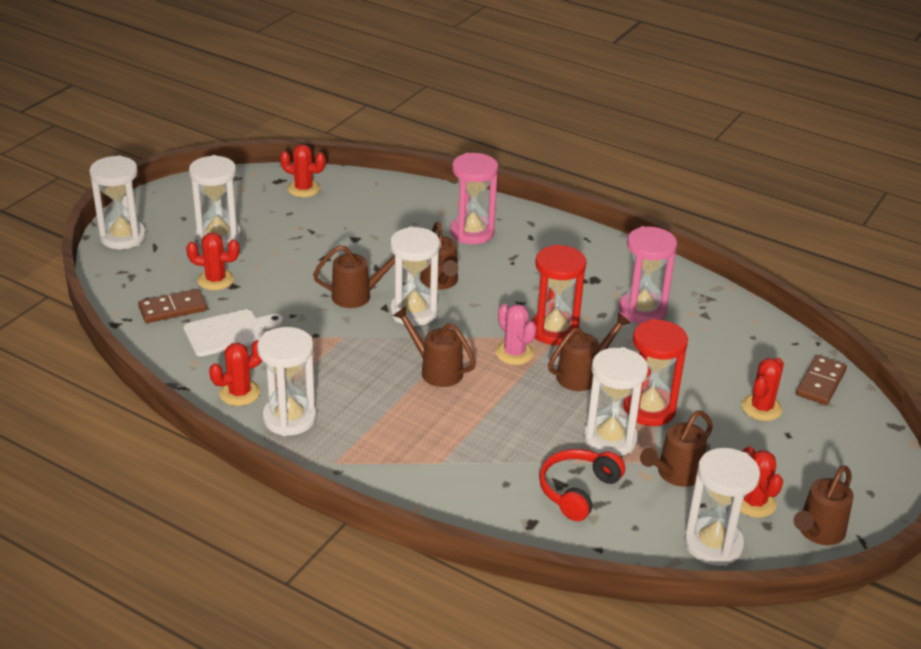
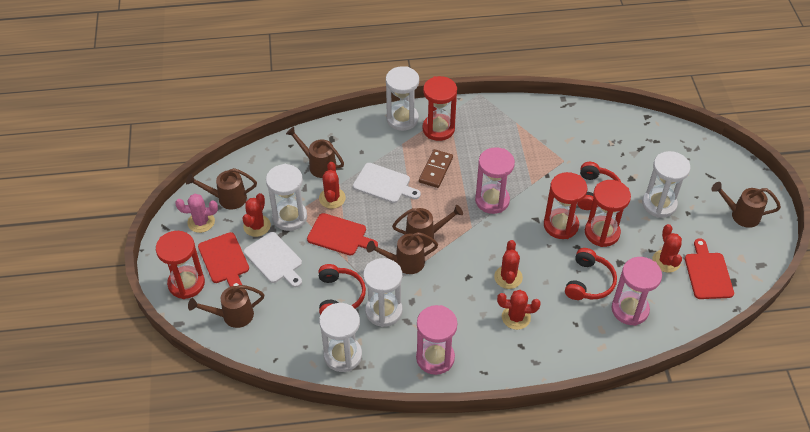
brown domino: 2 -> 1
pink hourglass: 2 -> 3
red cutting board: 0 -> 3
red headphones: 1 -> 3
red hourglass: 2 -> 4
white cutting board: 1 -> 2
white hourglass: 6 -> 5

